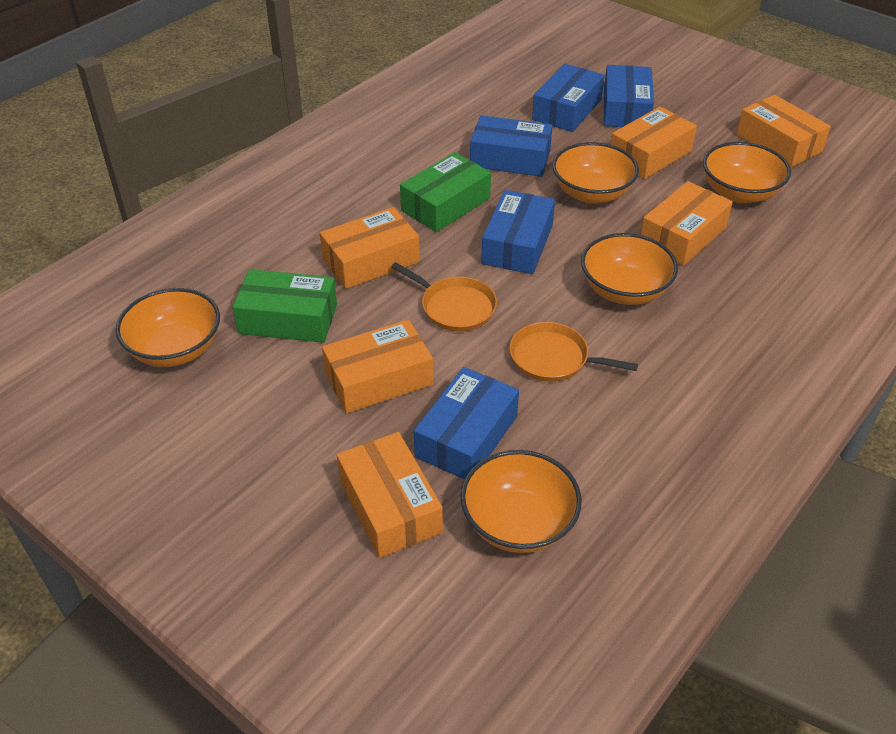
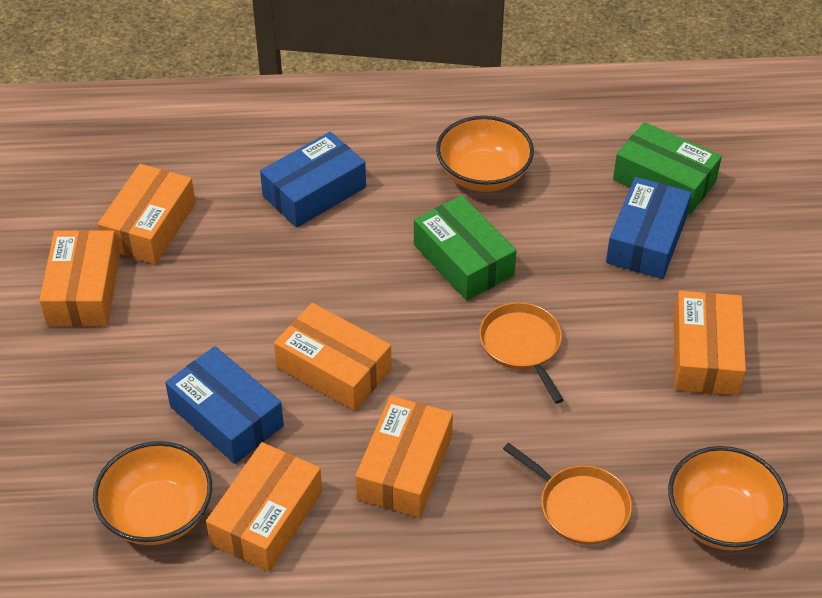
blue box: 5 -> 3
orange bowl: 5 -> 3

